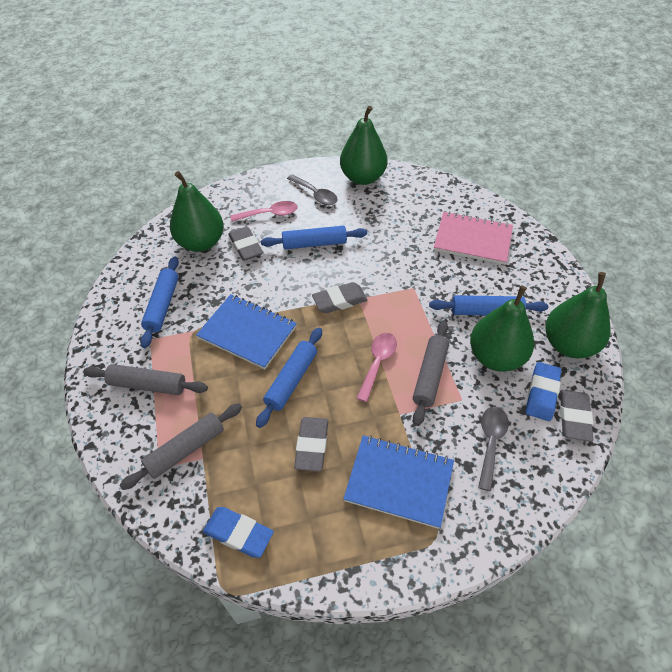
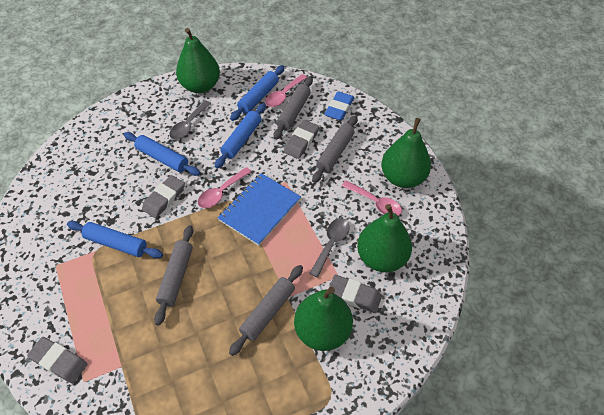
blue eraser: 2 -> 1
blue notebook: 2 -> 1
grey rolling pin: 3 -> 4
pink notebook: 1 -> 0
pink spoon: 2 -> 3

